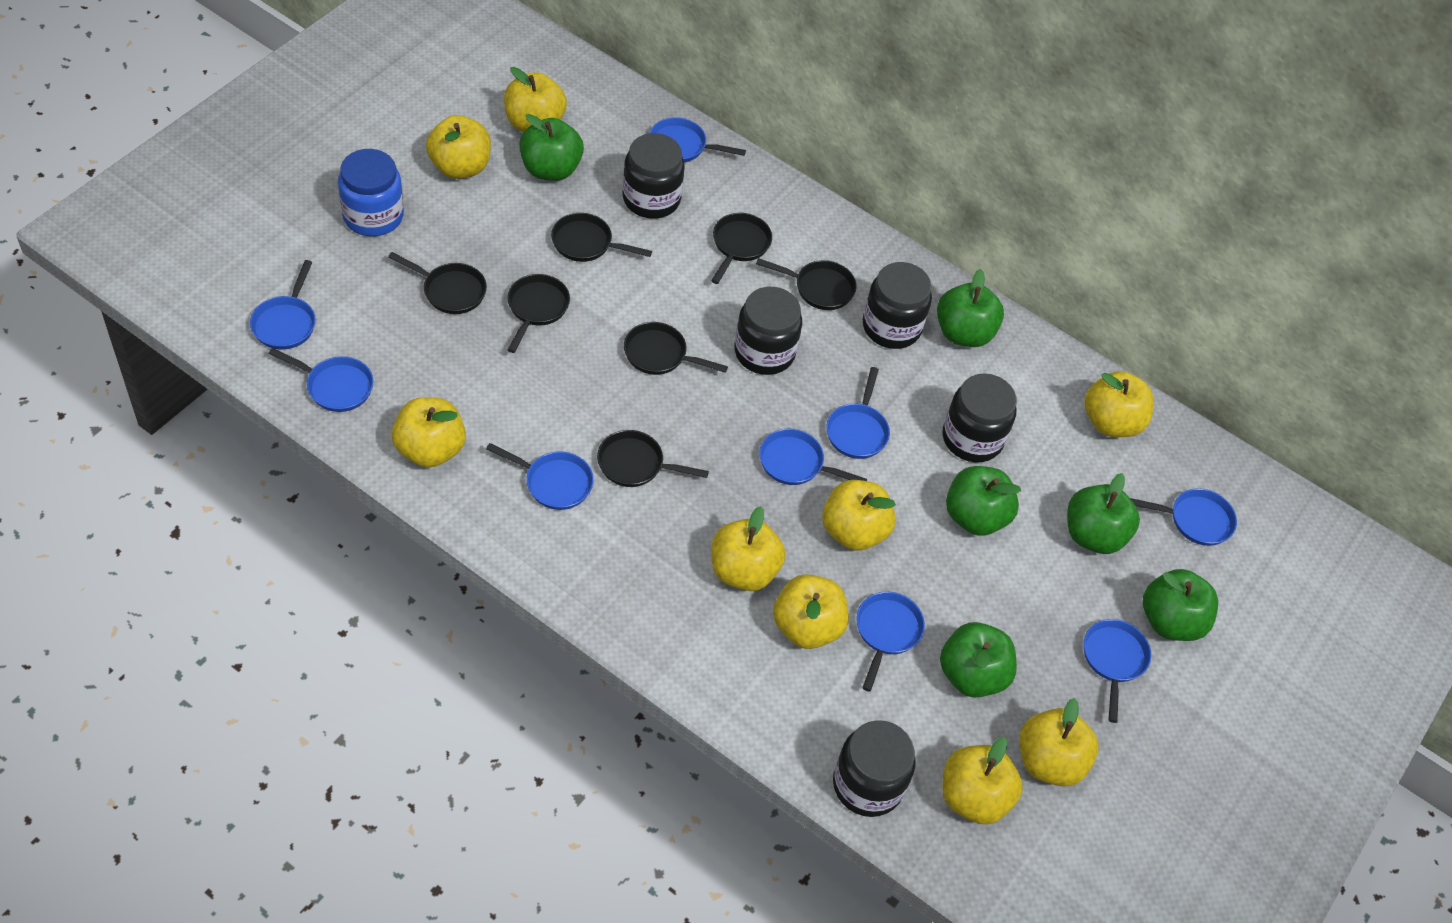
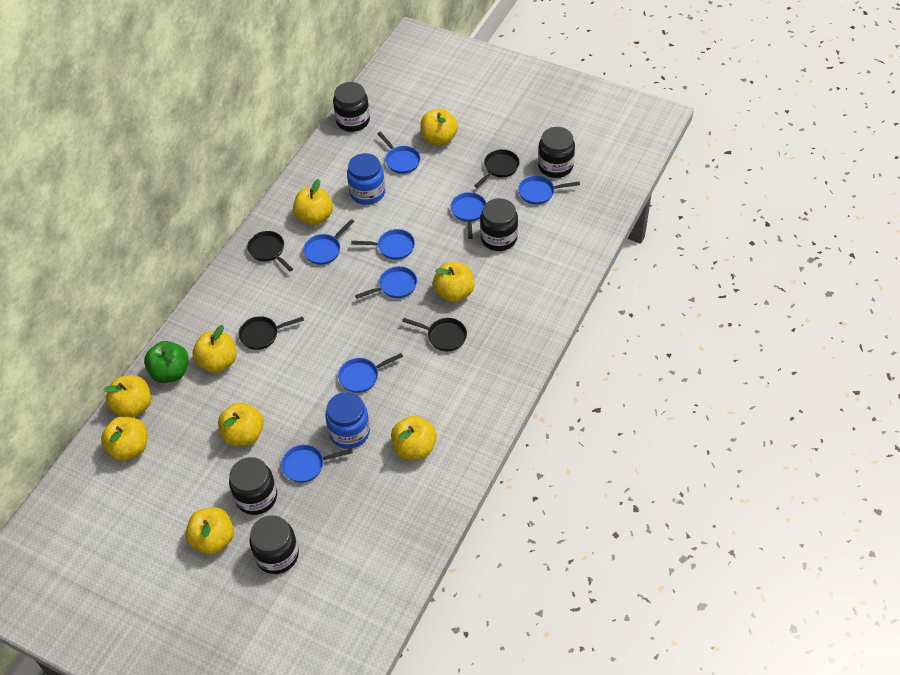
black pan: 7 -> 4
blue jar: 1 -> 2
blue pan: 9 -> 8
green apple: 6 -> 1

